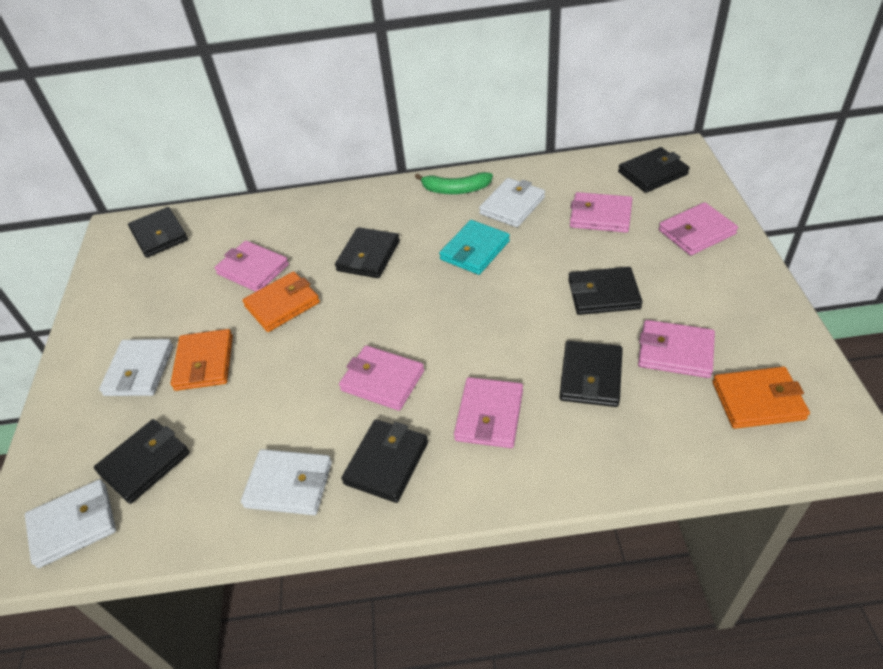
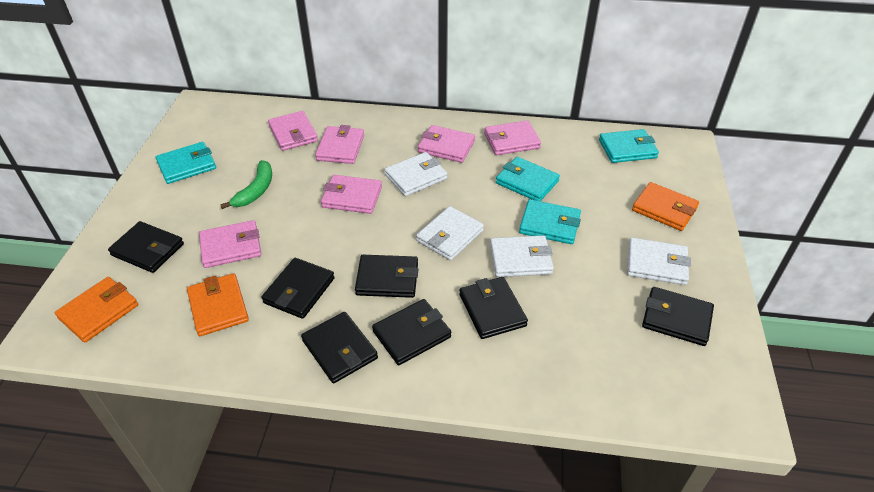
turquoise wallet: 1 -> 4

